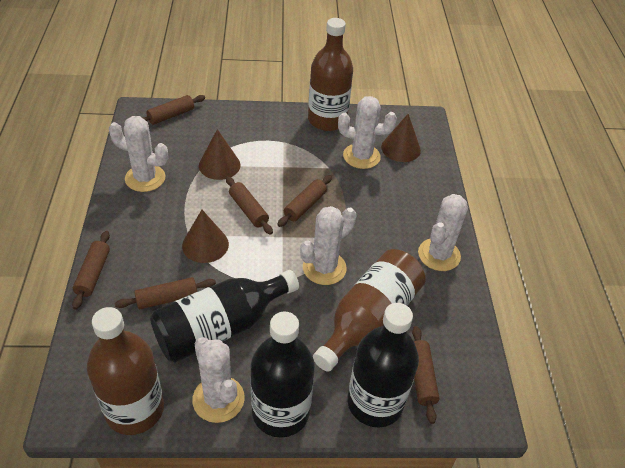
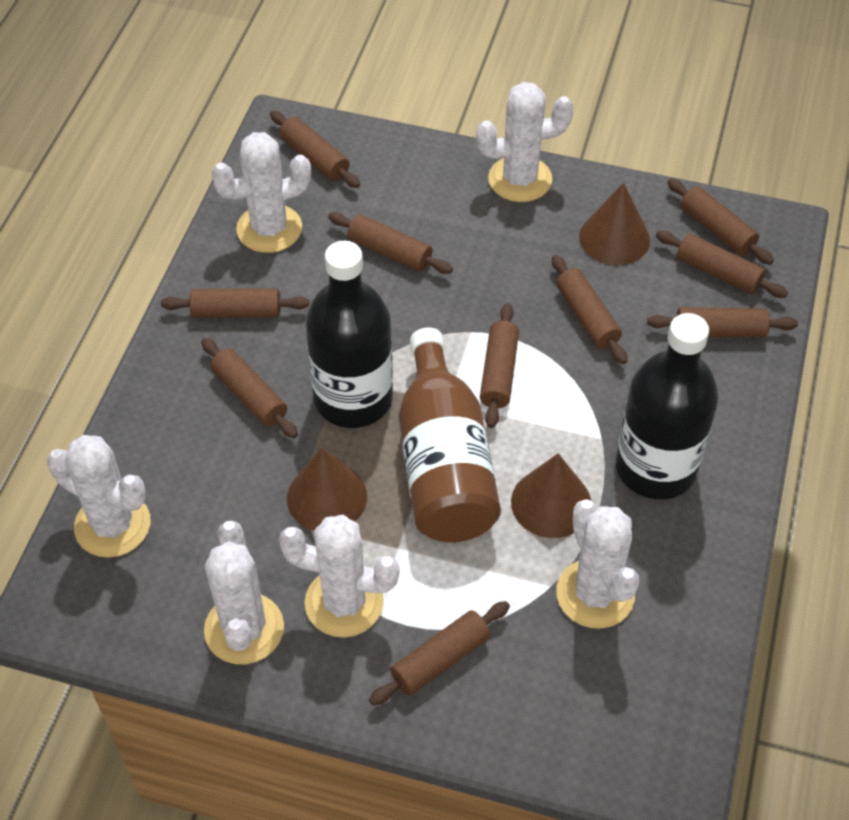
black bottle: 3 -> 2
brown bottle: 3 -> 1
brown rolling pin: 6 -> 10
white cactus: 5 -> 6

